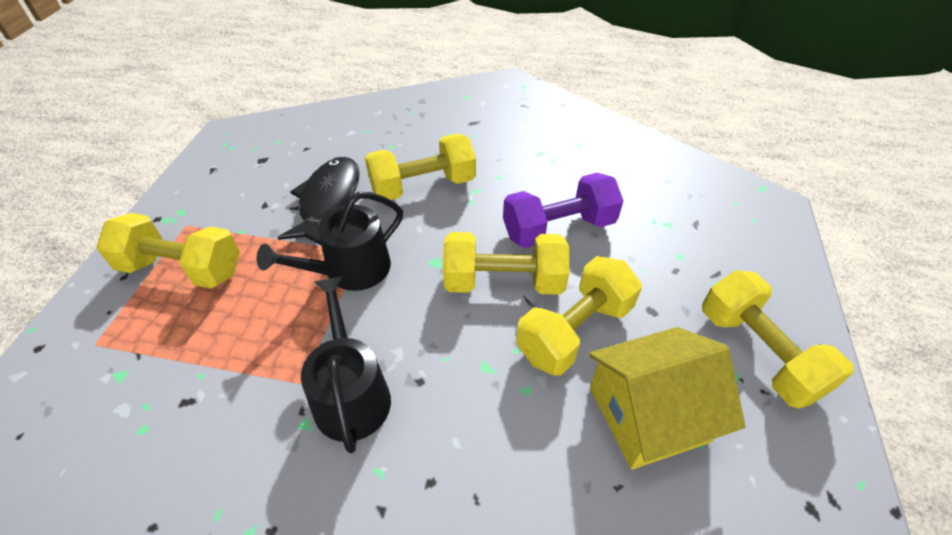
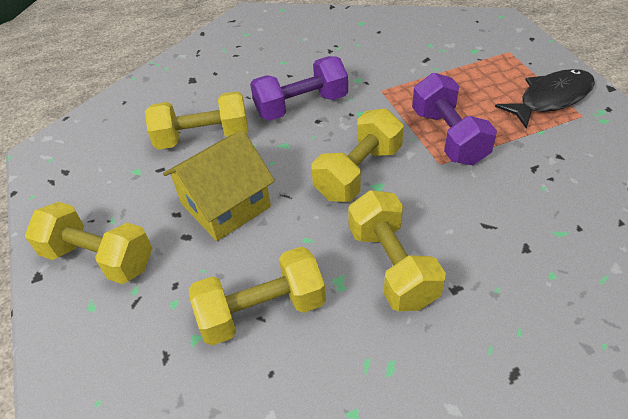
black watering can: 2 -> 0
purple dumbbell: 1 -> 2

